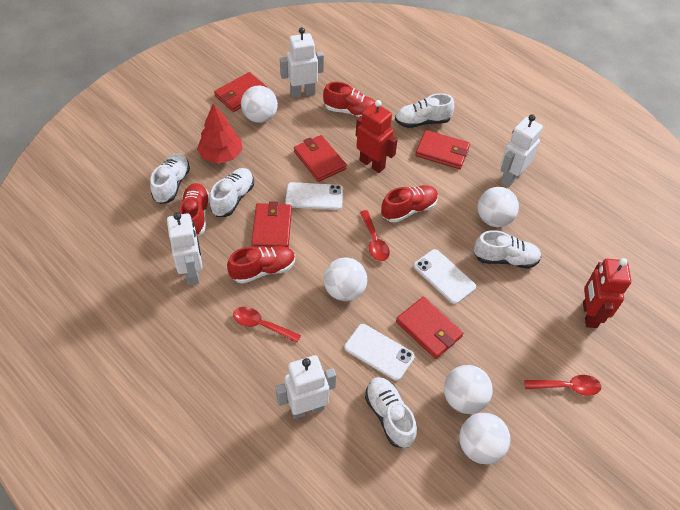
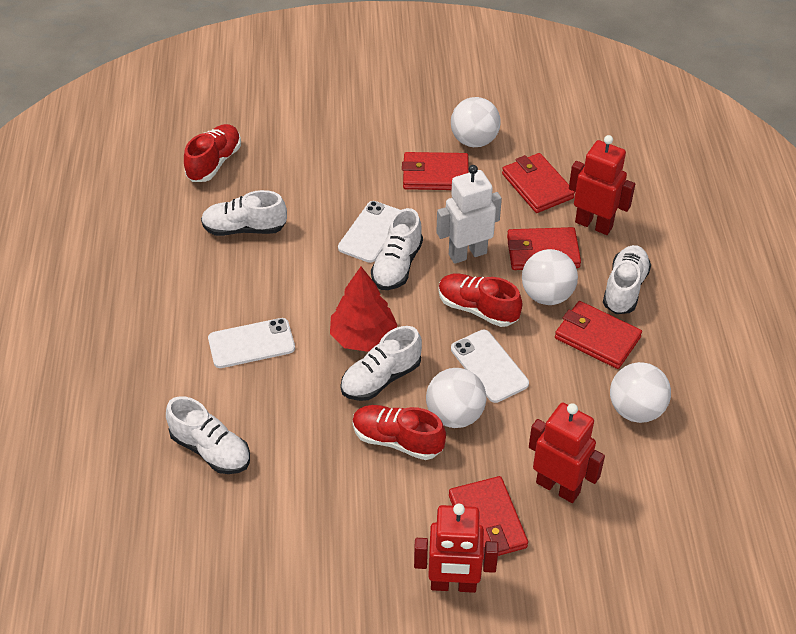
red robot: 2 -> 3
red shoe: 4 -> 3
red spoon: 3 -> 0
white ball: 5 -> 4
white robot: 4 -> 1

